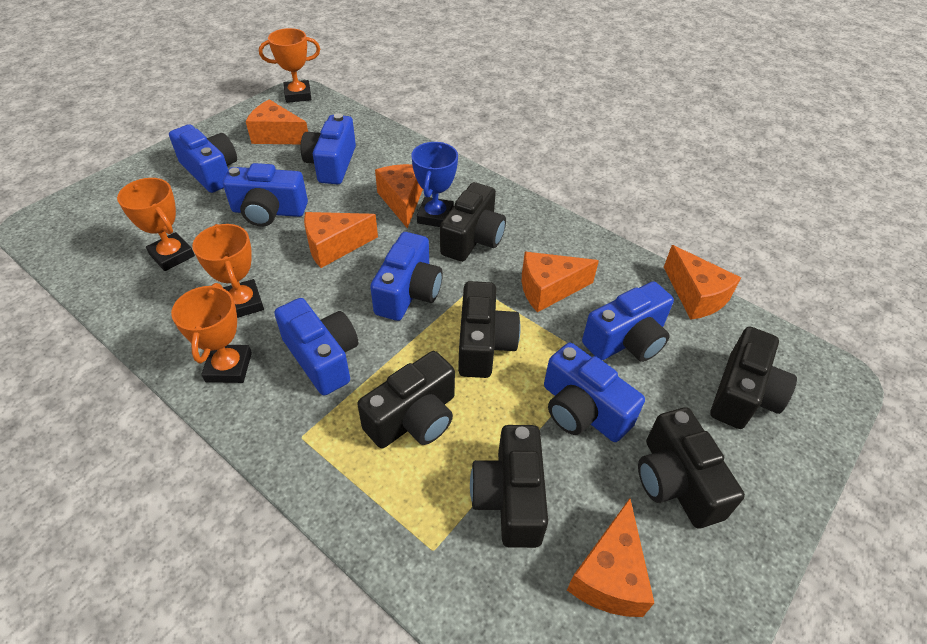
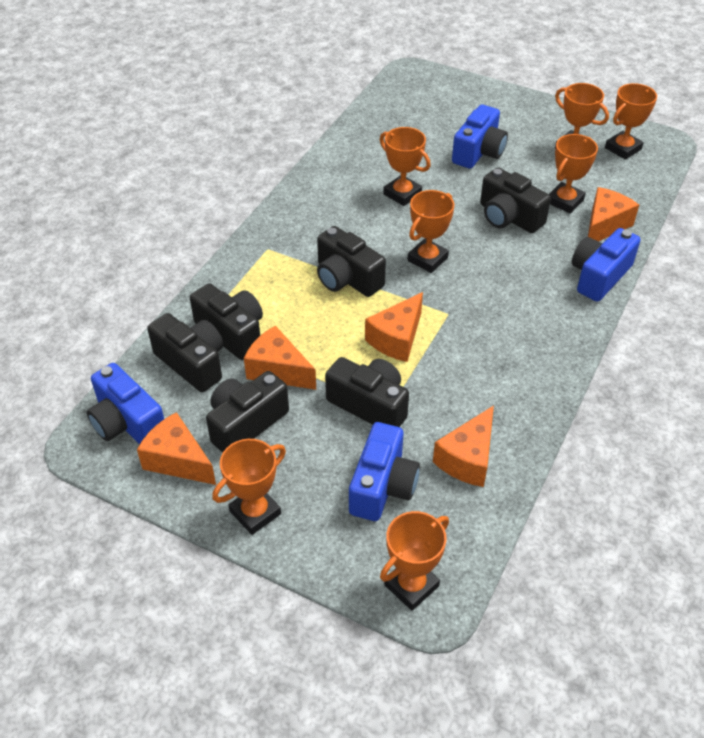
blue camera: 7 -> 4
blue trophy: 1 -> 0
orange cheese: 6 -> 5
orange trophy: 4 -> 7

